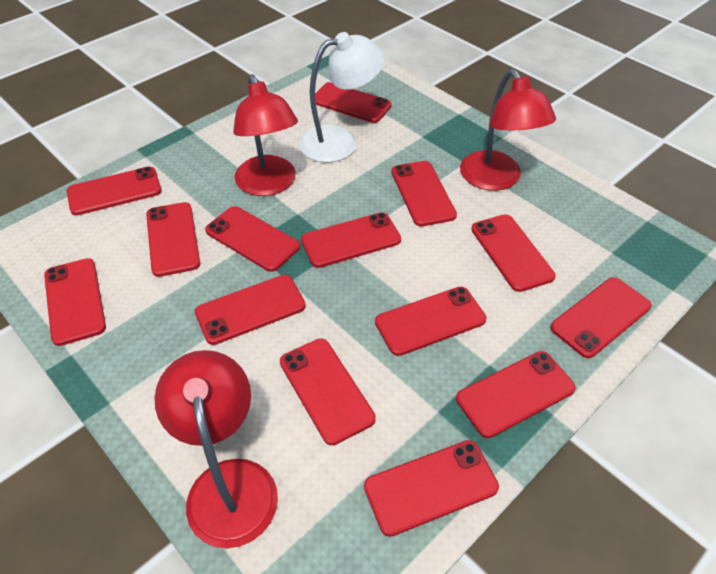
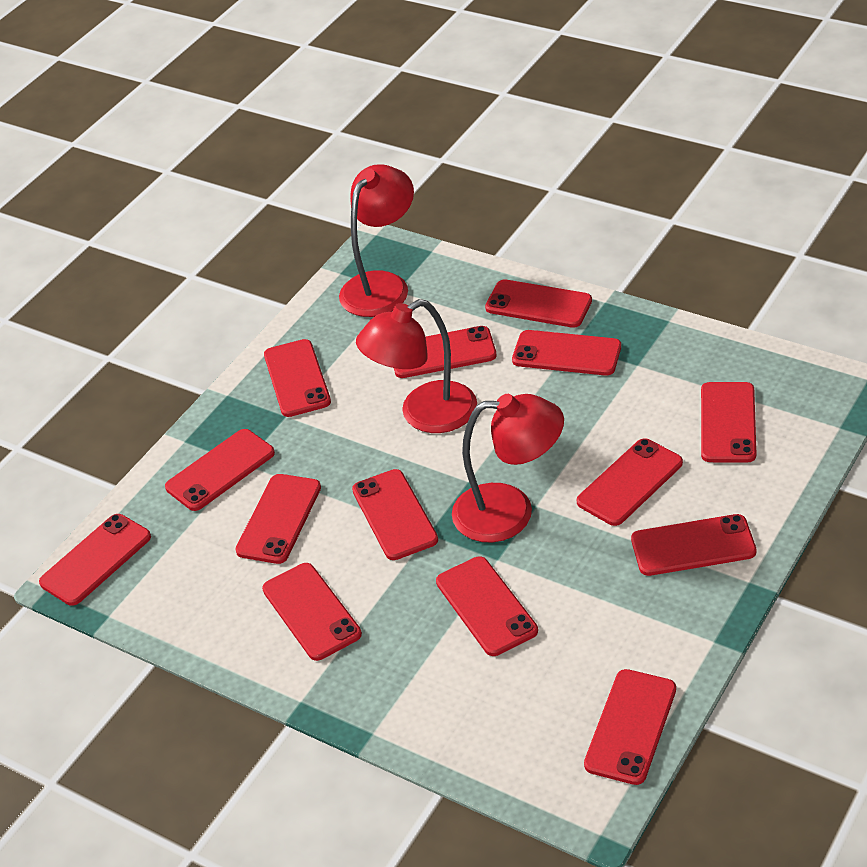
white lamp: 1 -> 0

